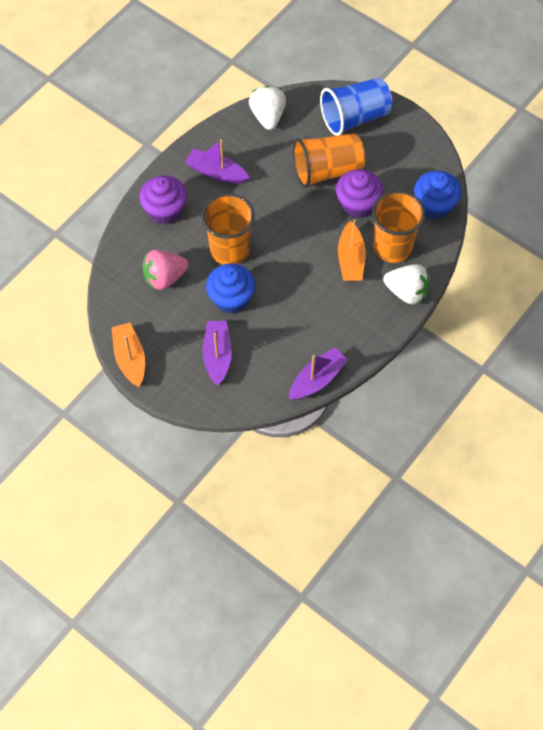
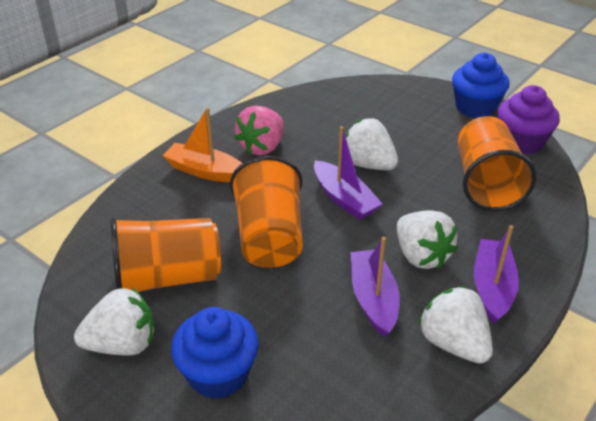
blue cup: 1 -> 0
orange boat: 2 -> 1
purple cupcake: 2 -> 1
white strawberry: 2 -> 4

